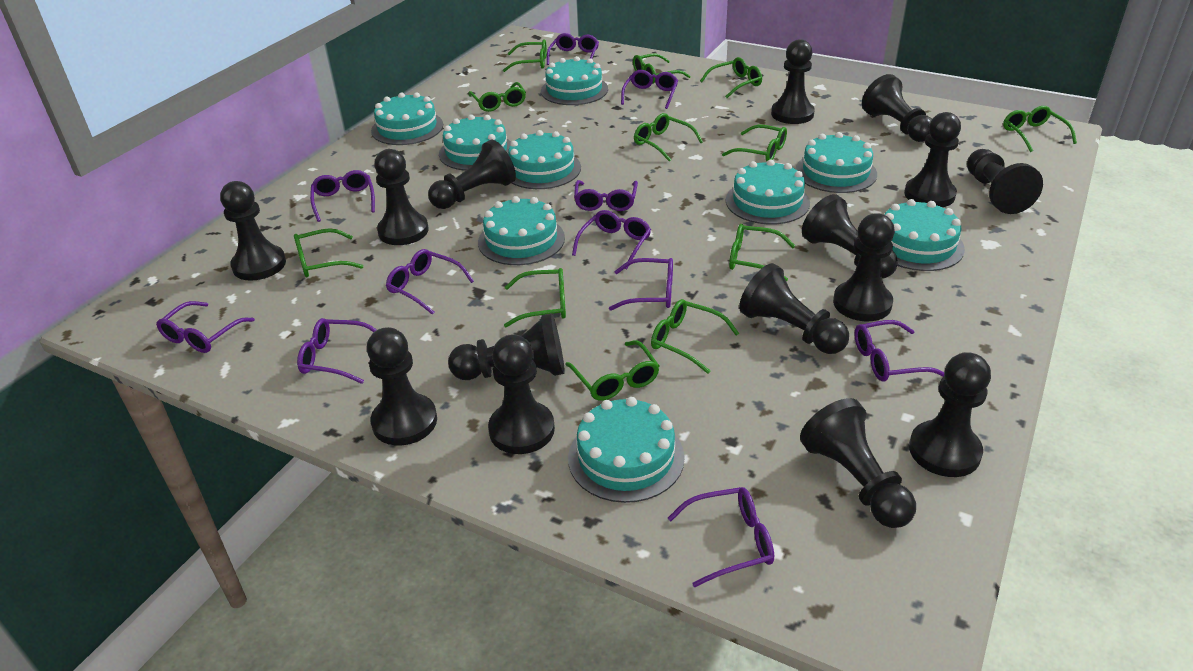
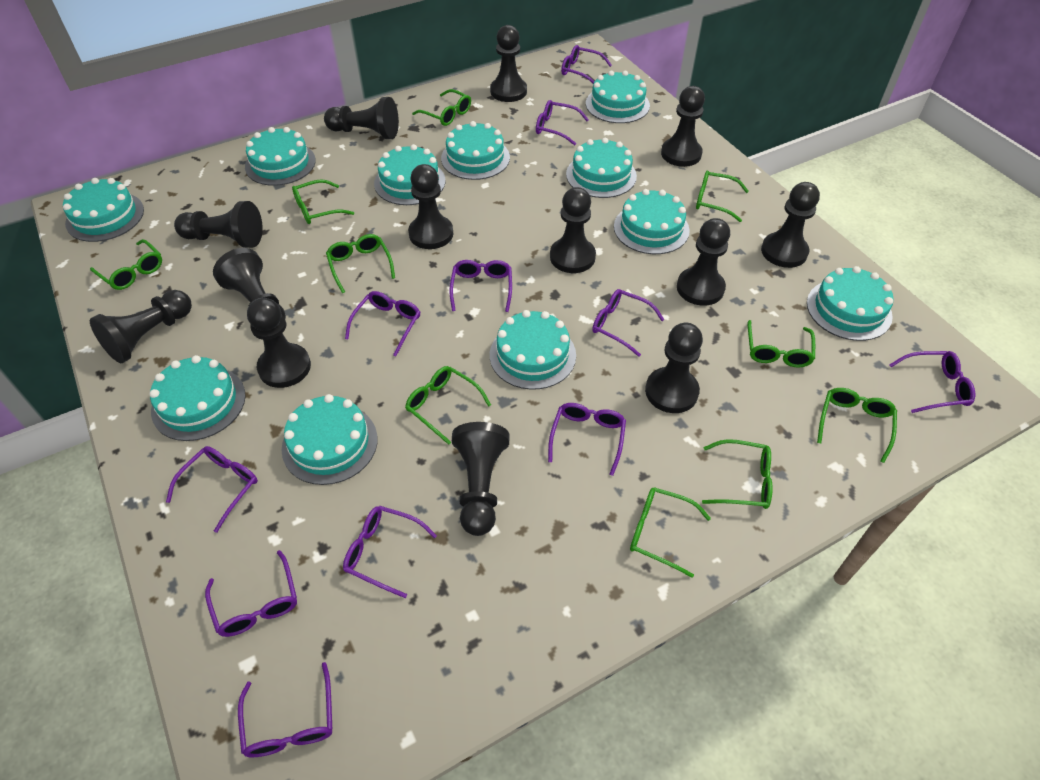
black pawn: 15 -> 13
green glasses: 12 -> 10
turquoise cake: 9 -> 11

